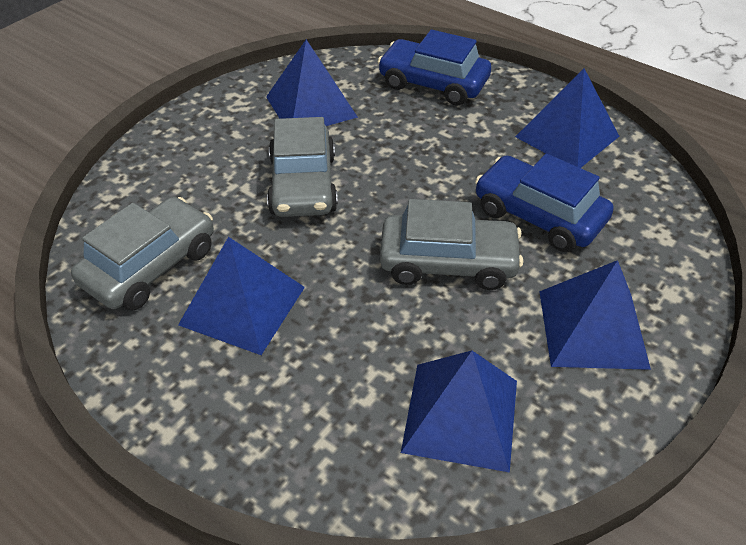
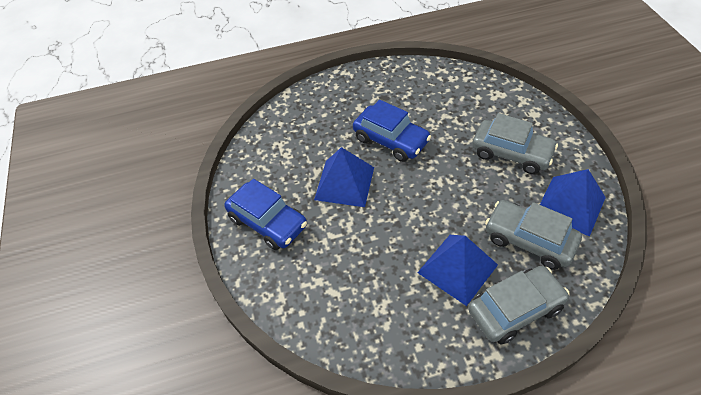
blue pyramid: 5 -> 3

